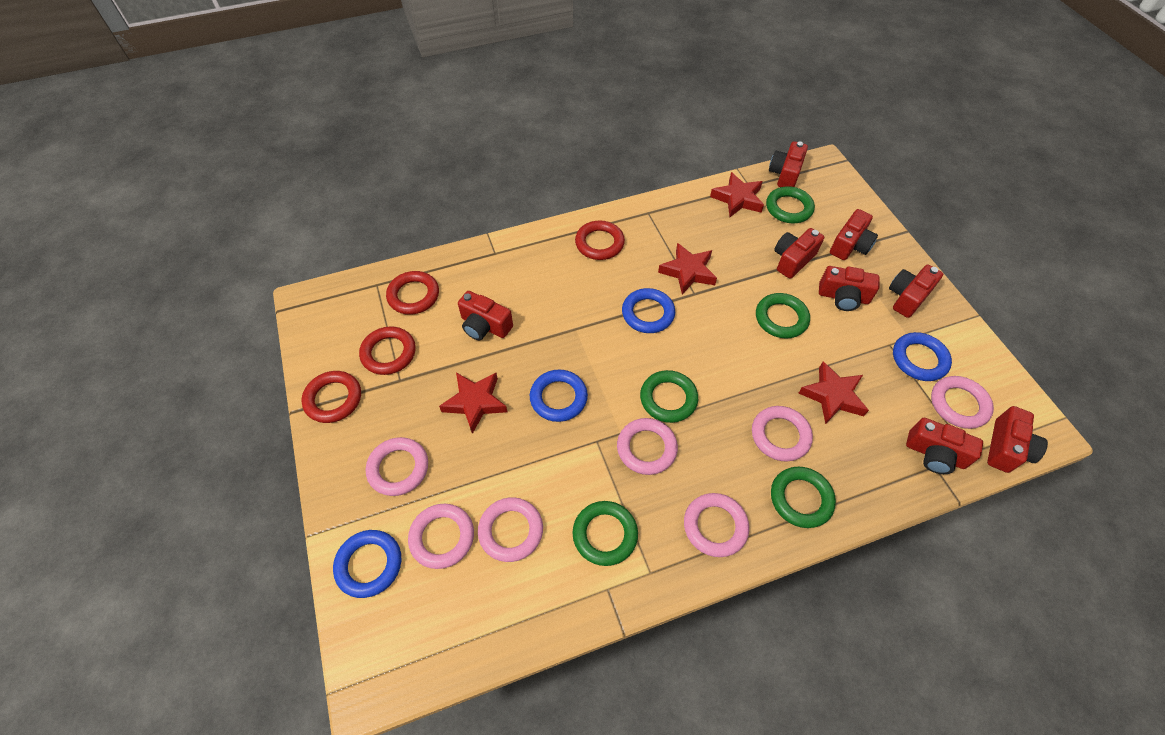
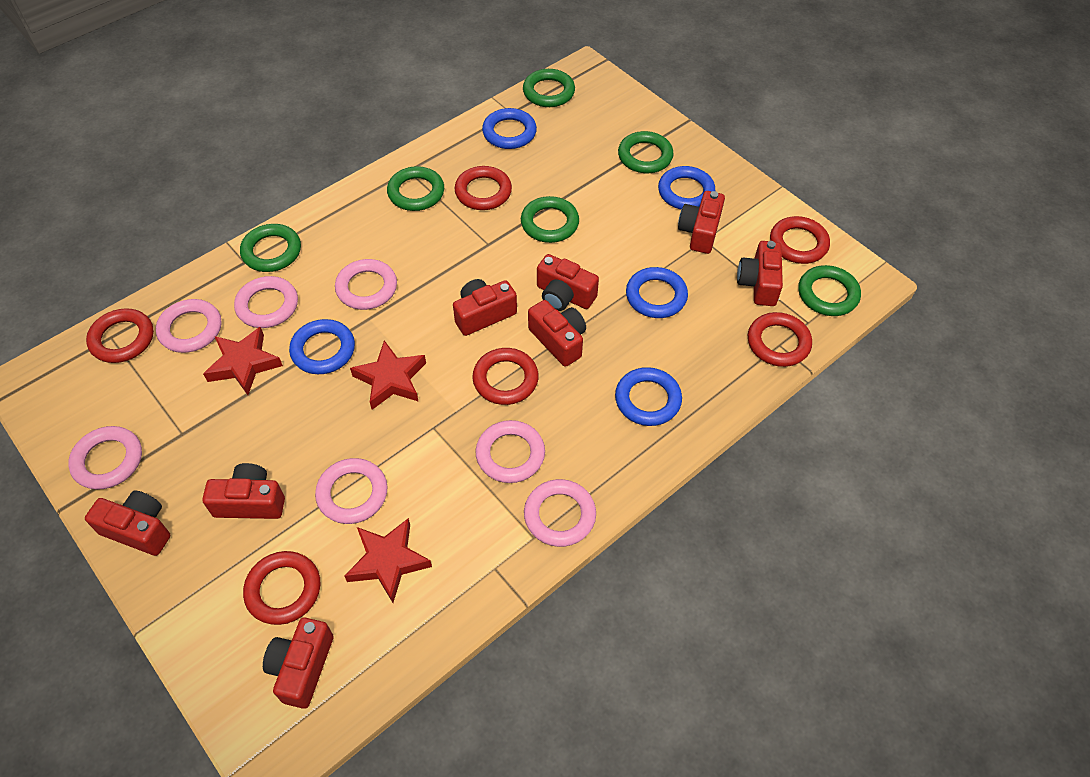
blue ring: 4 -> 5
green ring: 5 -> 6
red ring: 4 -> 6
red star: 4 -> 3

